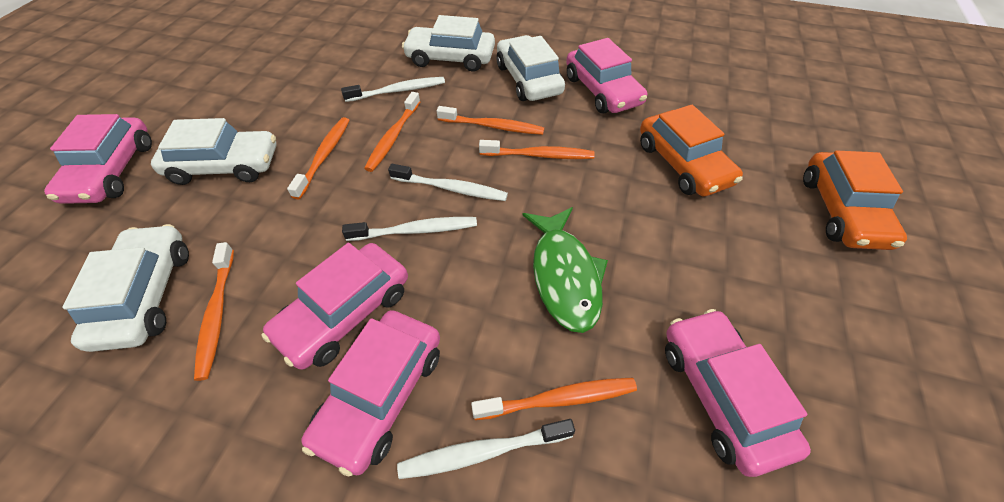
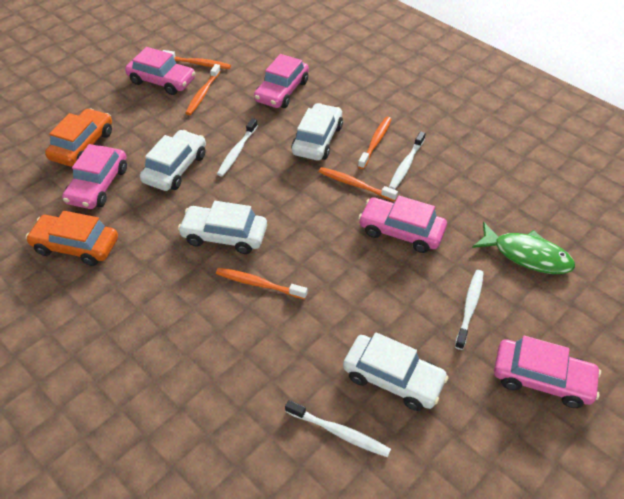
orange toothbrush: 6 -> 5

